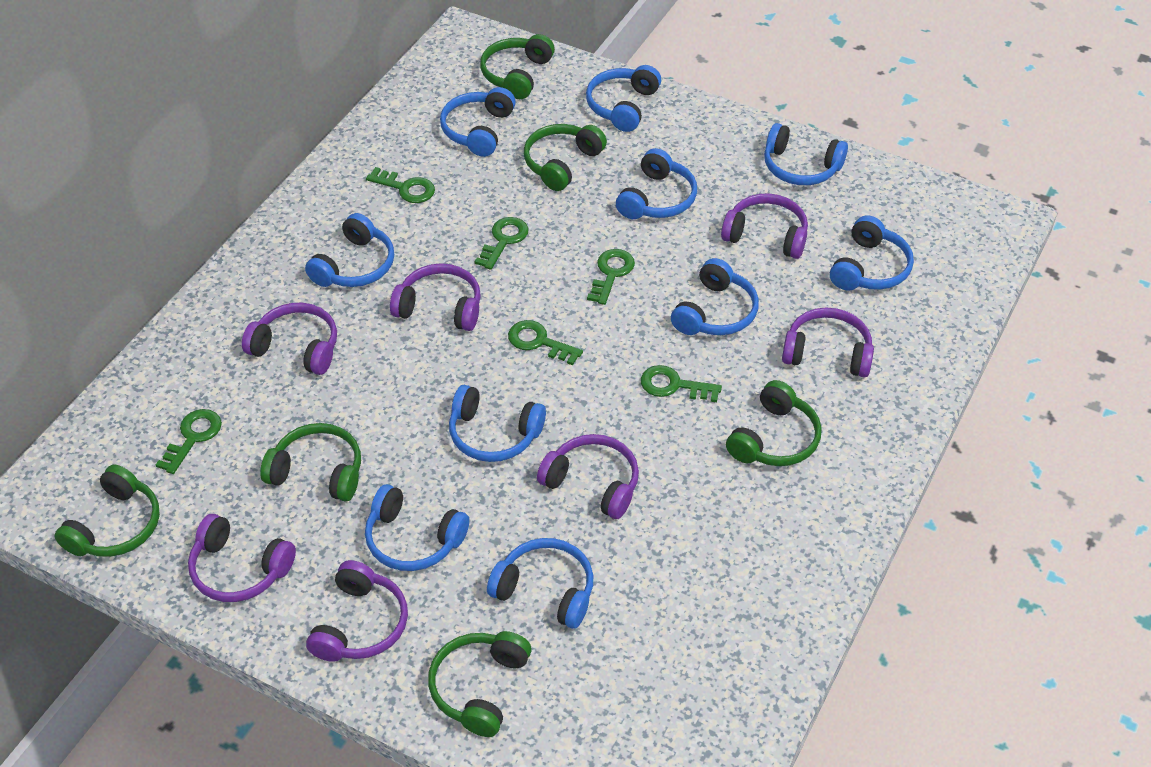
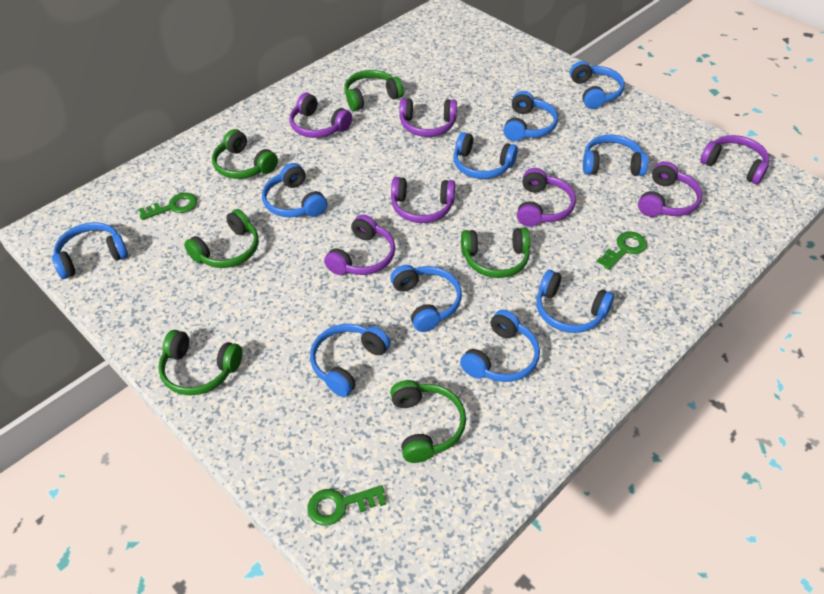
green key: 6 -> 3

